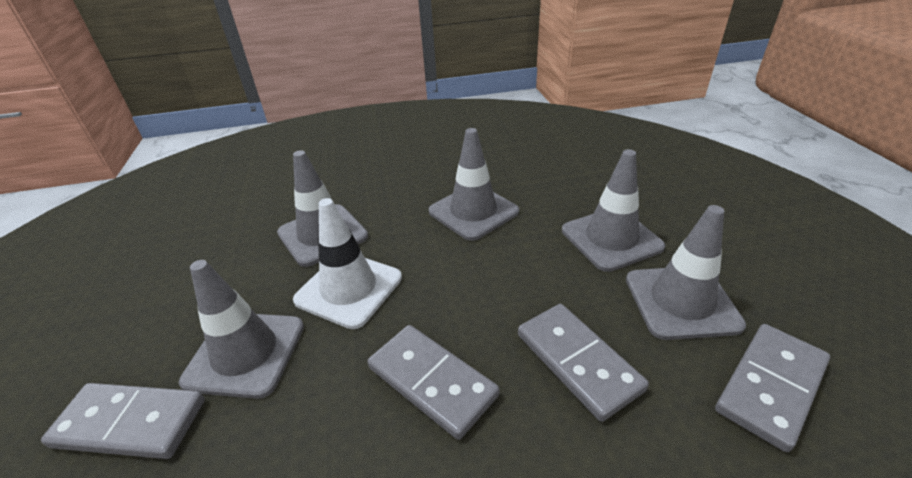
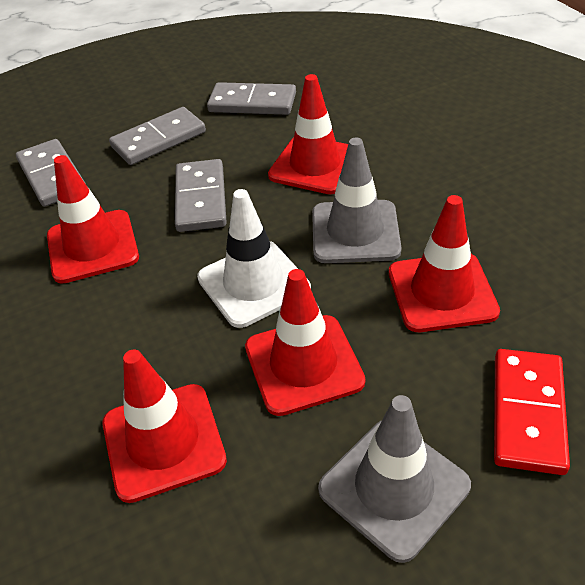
grey traffic cone: 5 -> 2
red domino: 0 -> 1
red traffic cone: 0 -> 5

